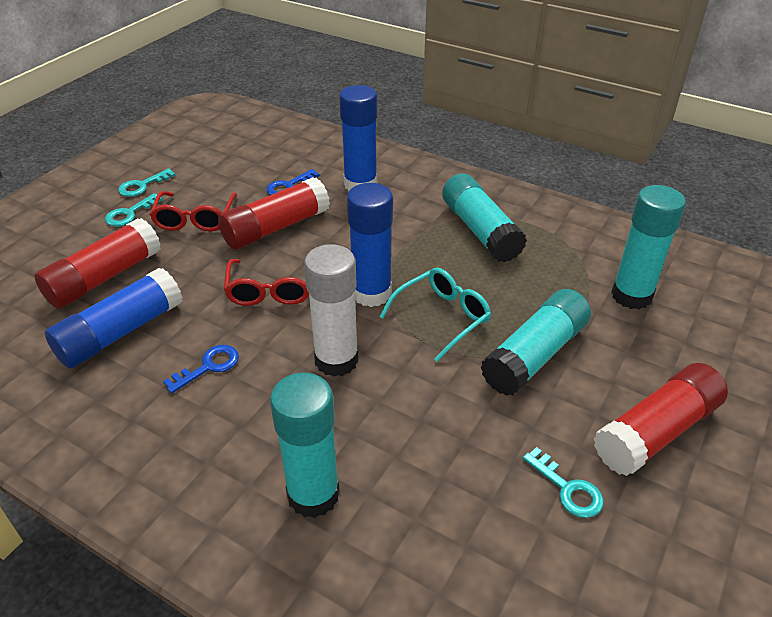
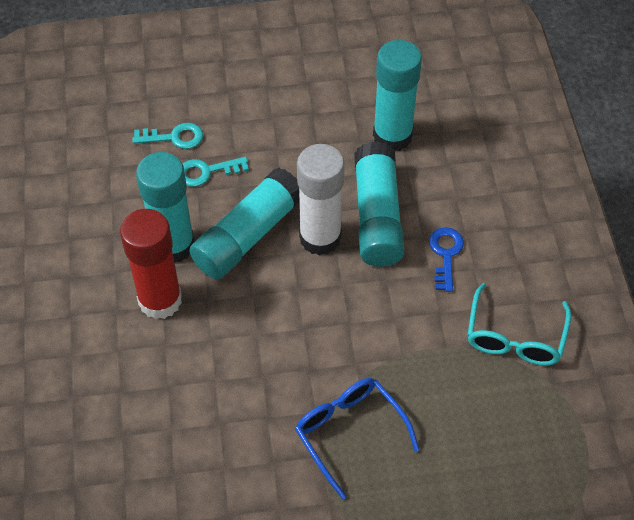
blue glasses: 0 -> 1
blue glue stick: 3 -> 0
blue key: 2 -> 1
red glasses: 2 -> 0
red glue stick: 3 -> 1
turquoise key: 3 -> 2

